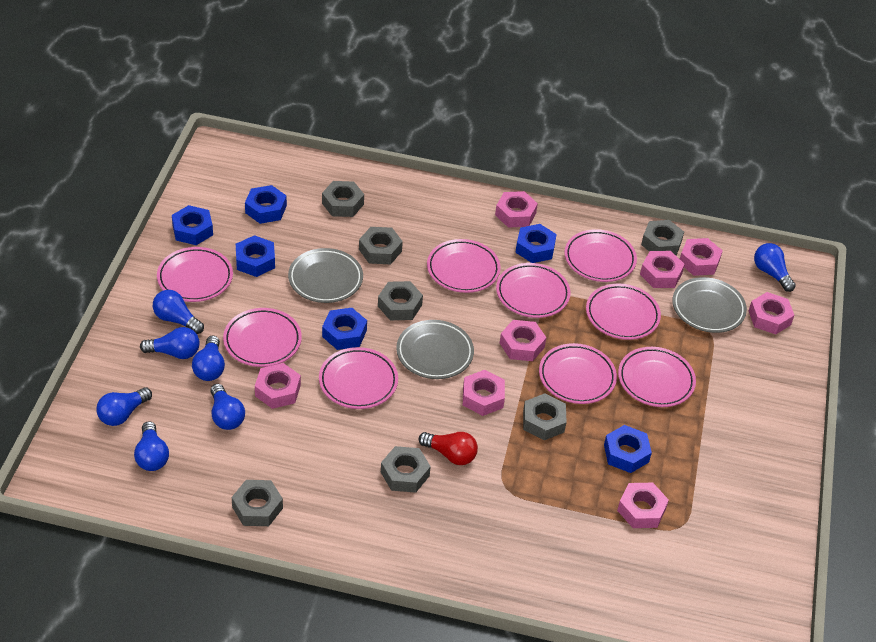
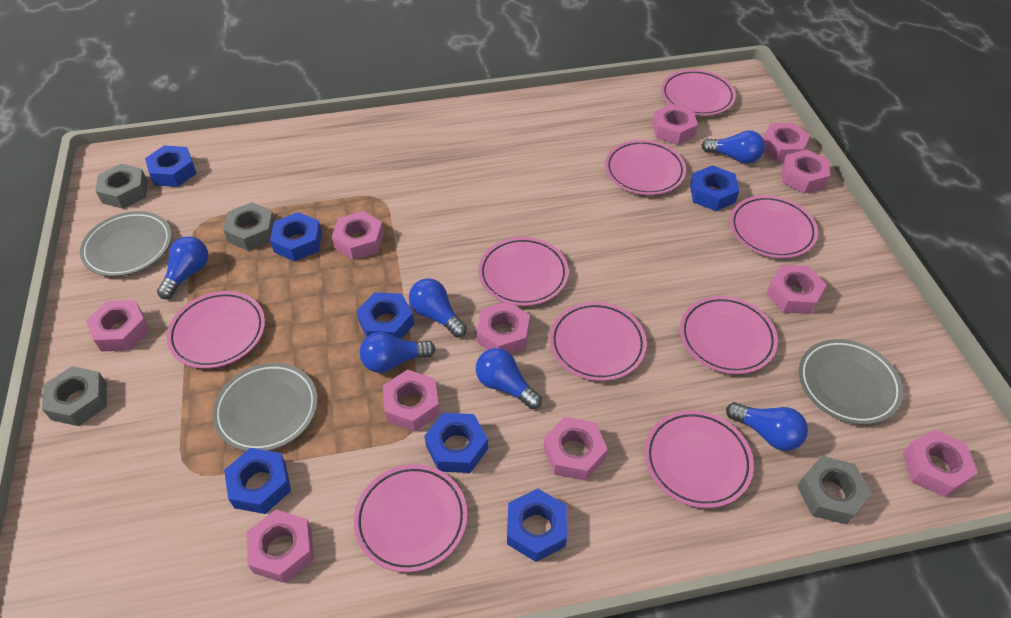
blue light bulb: 7 -> 6
blue nut: 6 -> 7
grey nut: 7 -> 4
pink nut: 8 -> 11
red light bulb: 1 -> 0

